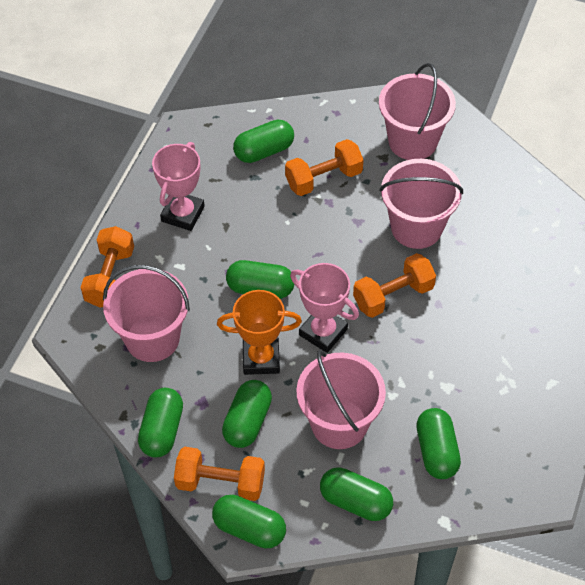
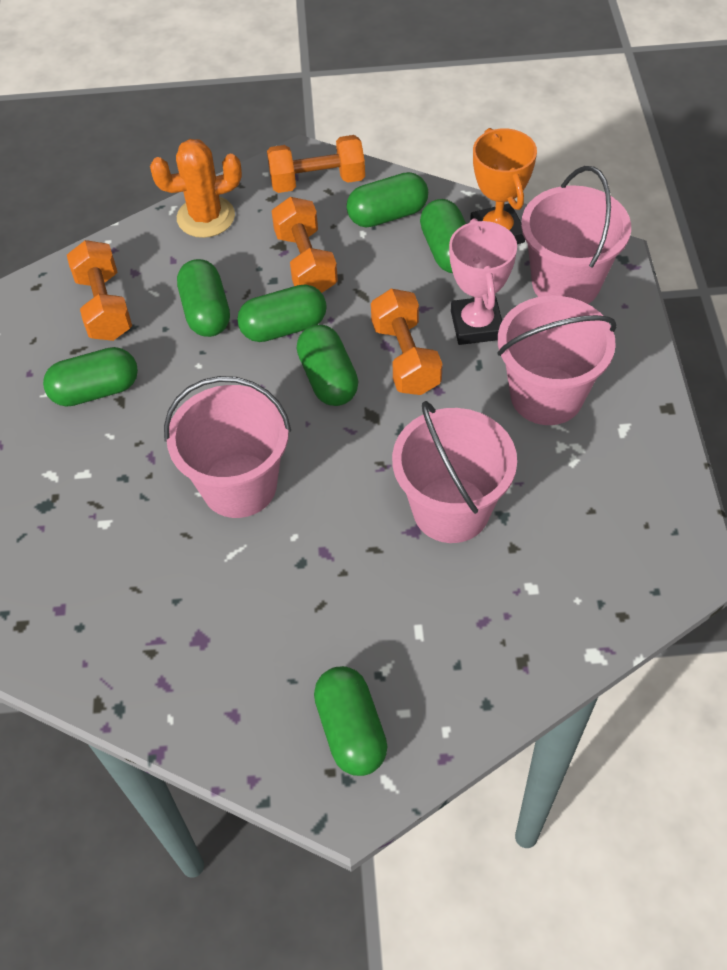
orange cactus: 0 -> 1
pink trophy: 2 -> 1

